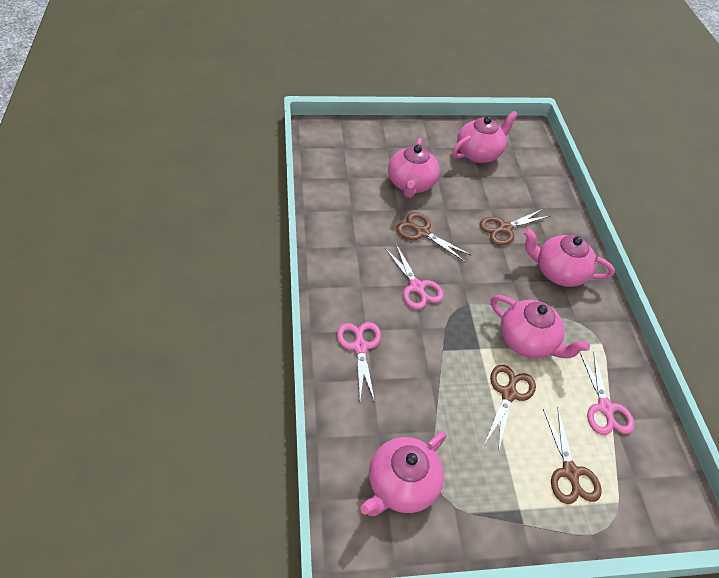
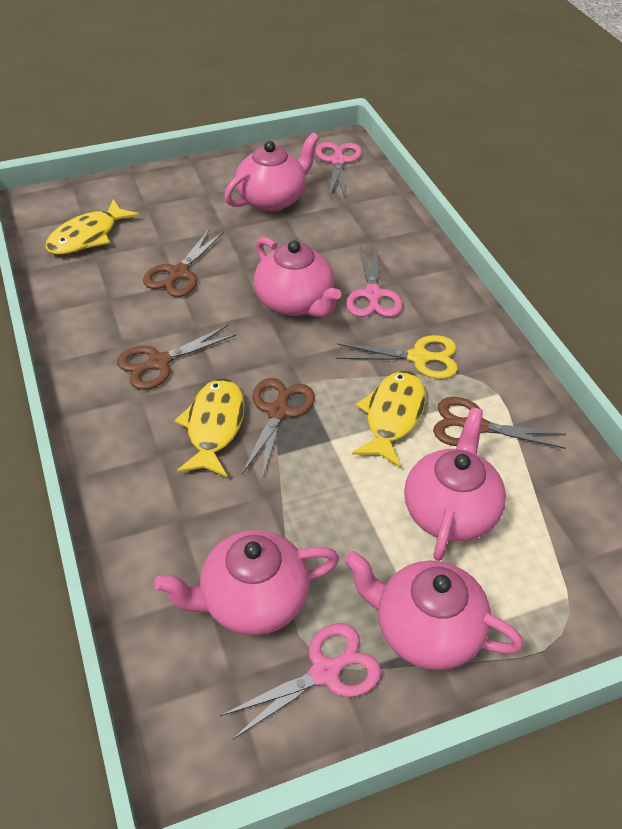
yellow fish: 0 -> 3
yellow scissors: 0 -> 1

